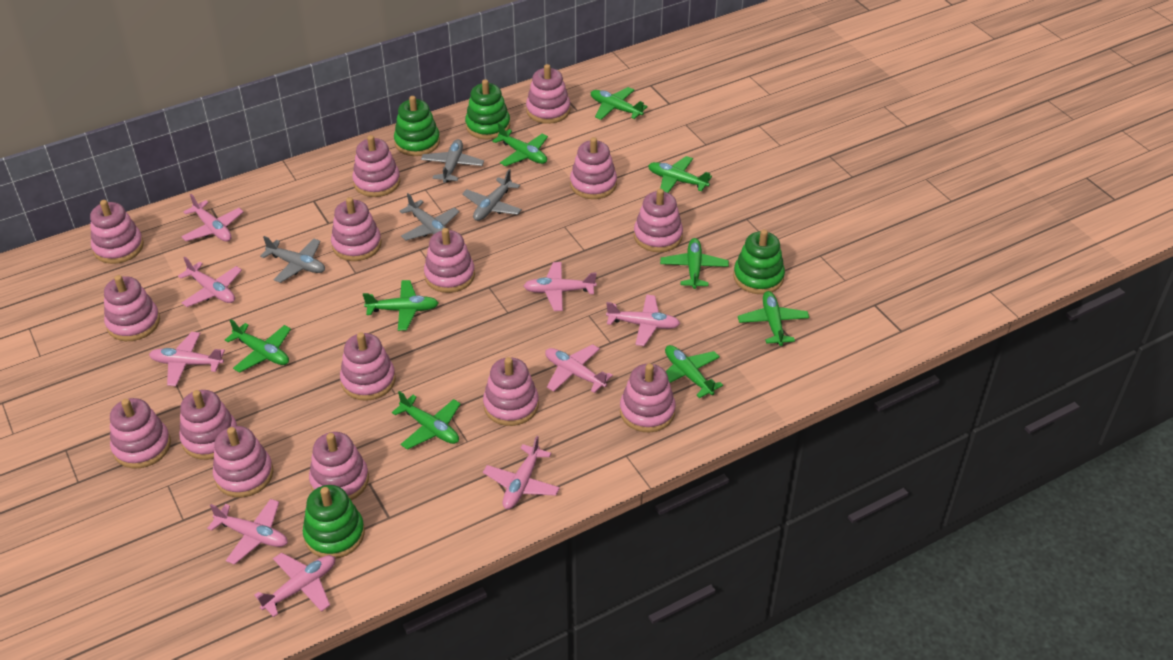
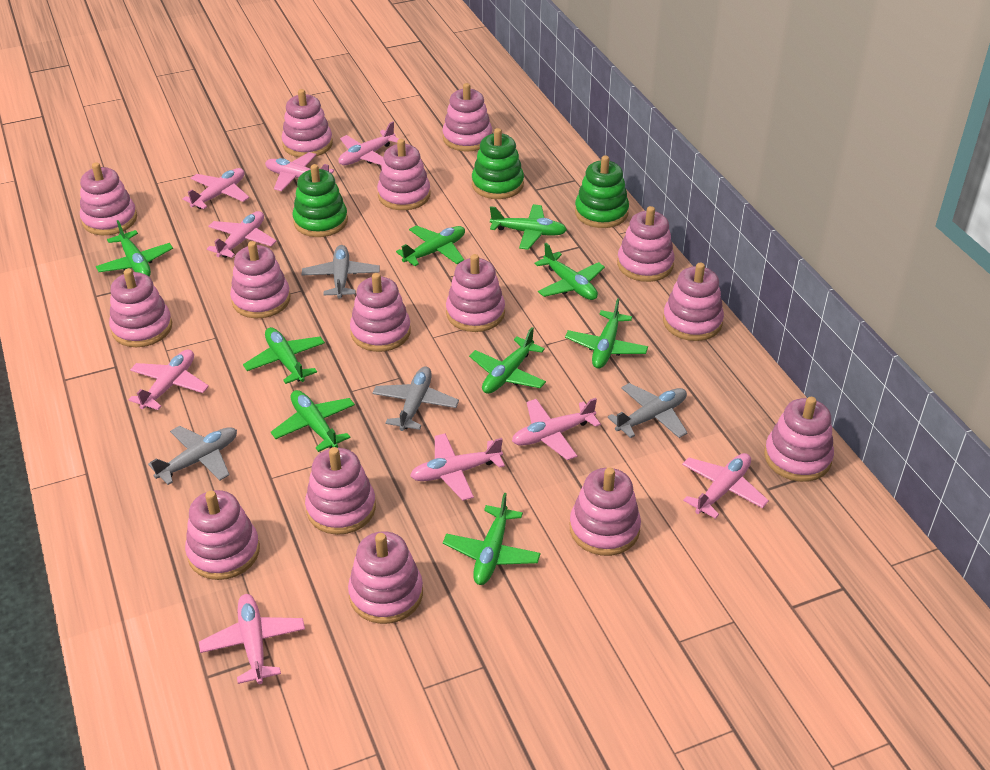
green stacking toy: 4 -> 3

